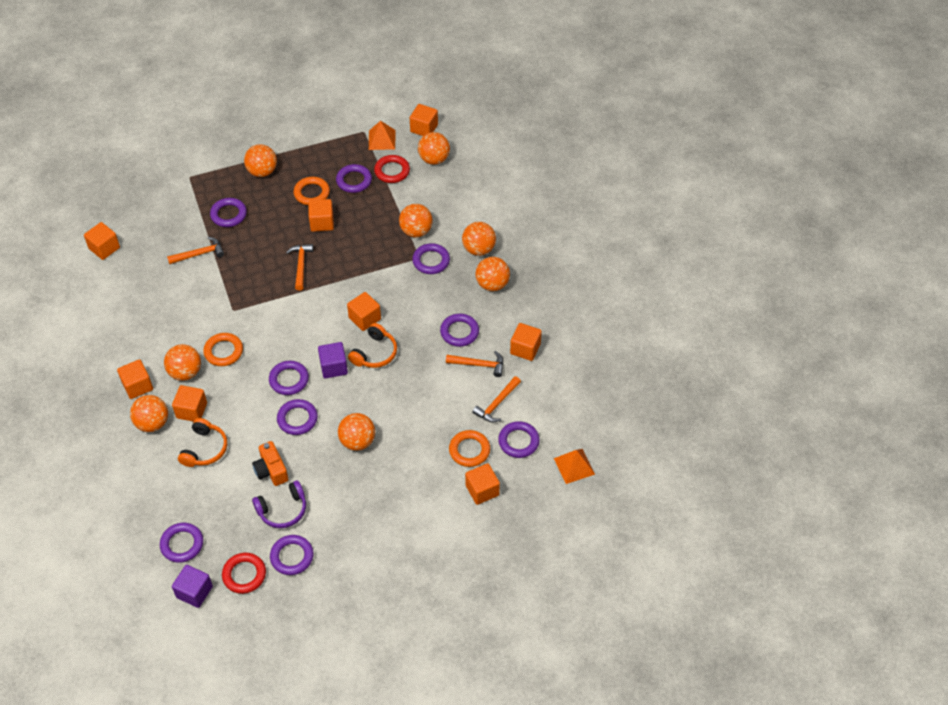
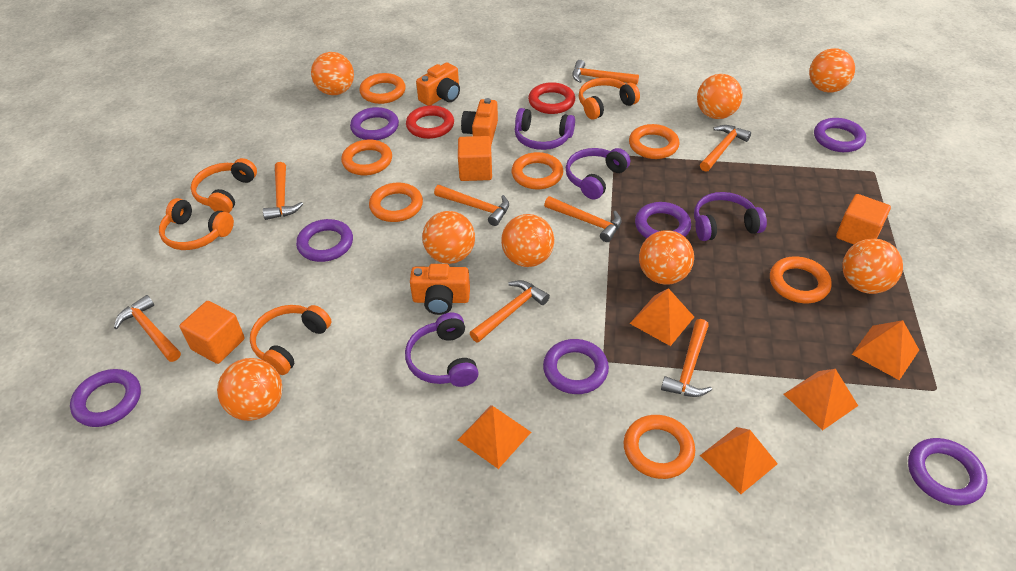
orange camera: 1 -> 3
orange cube: 8 -> 3
orange hammer: 4 -> 8
orange headphones: 2 -> 4
orange pyramid: 2 -> 5
orange ring: 3 -> 7
purple cube: 2 -> 0
purple headphones: 1 -> 4
purple ring: 9 -> 7

